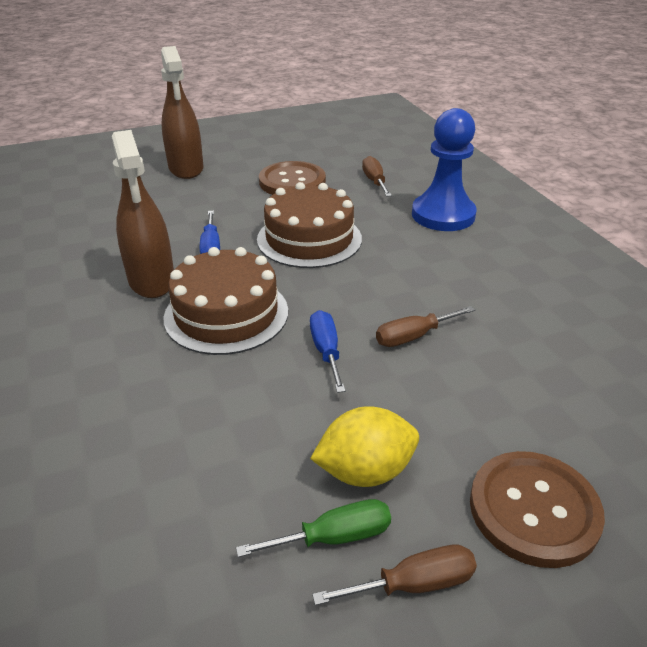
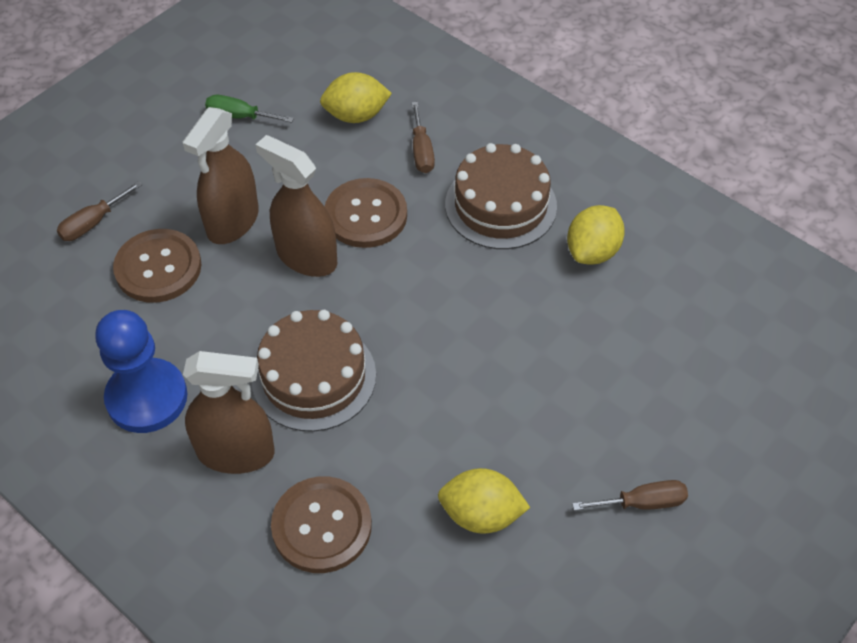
blue screwdriver: 2 -> 0
brown button: 2 -> 3
brown spray bottle: 2 -> 3
yellow lemon: 1 -> 3

